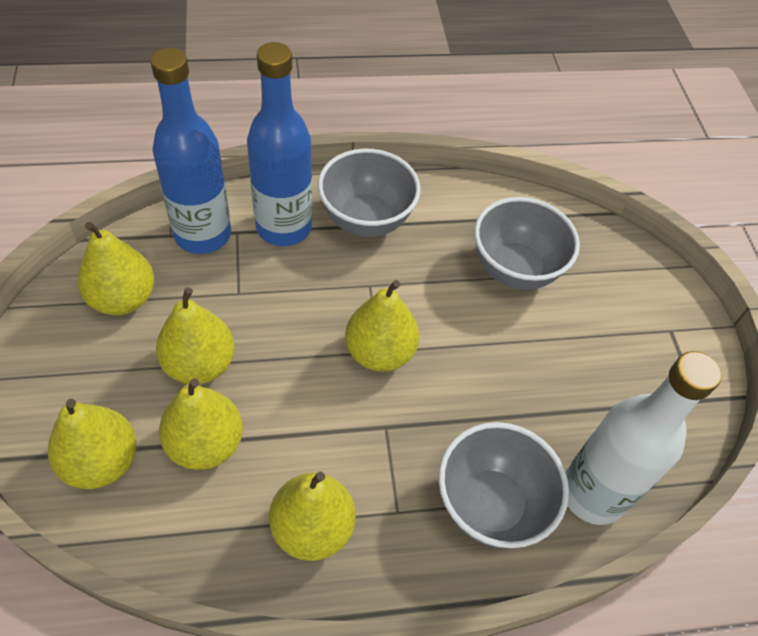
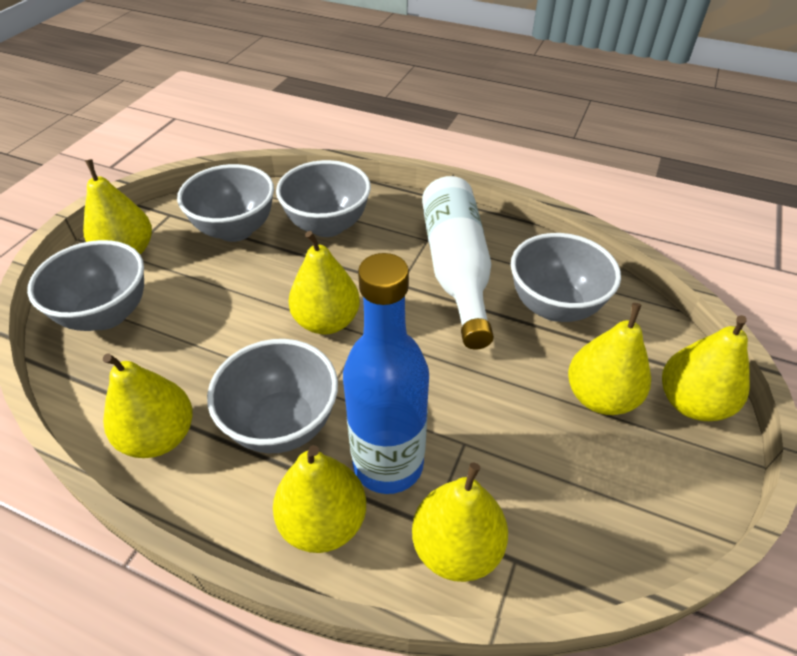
blue bottle: 2 -> 1
grey bowl: 3 -> 5
yellow pear: 6 -> 7

